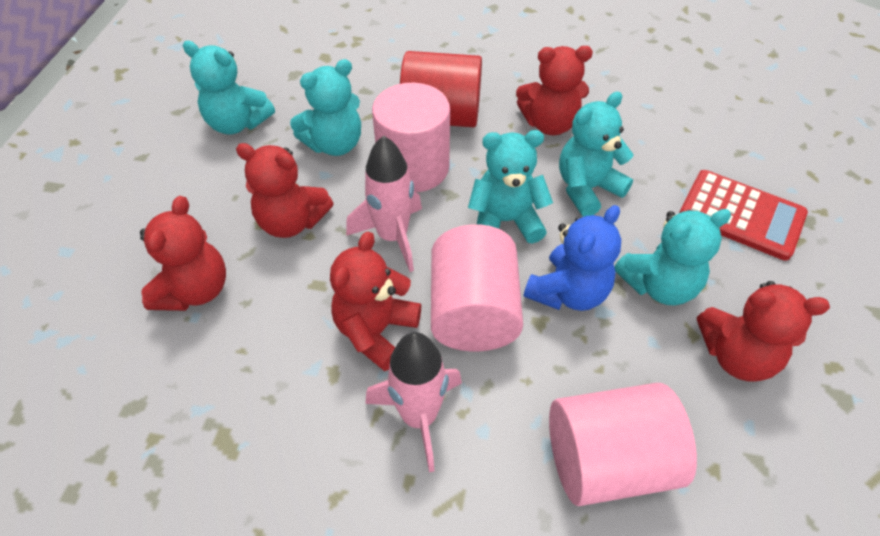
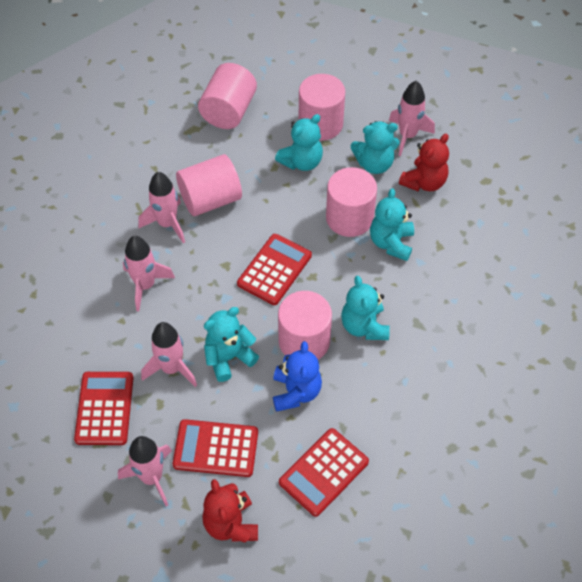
pink cylinder: 3 -> 5
pink rocket: 2 -> 5
red calculator: 1 -> 4
red cylinder: 1 -> 0
red teddy bear: 5 -> 2

